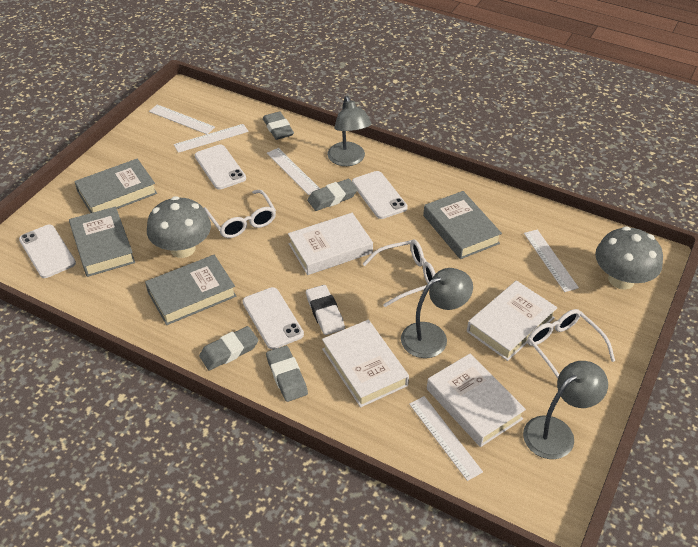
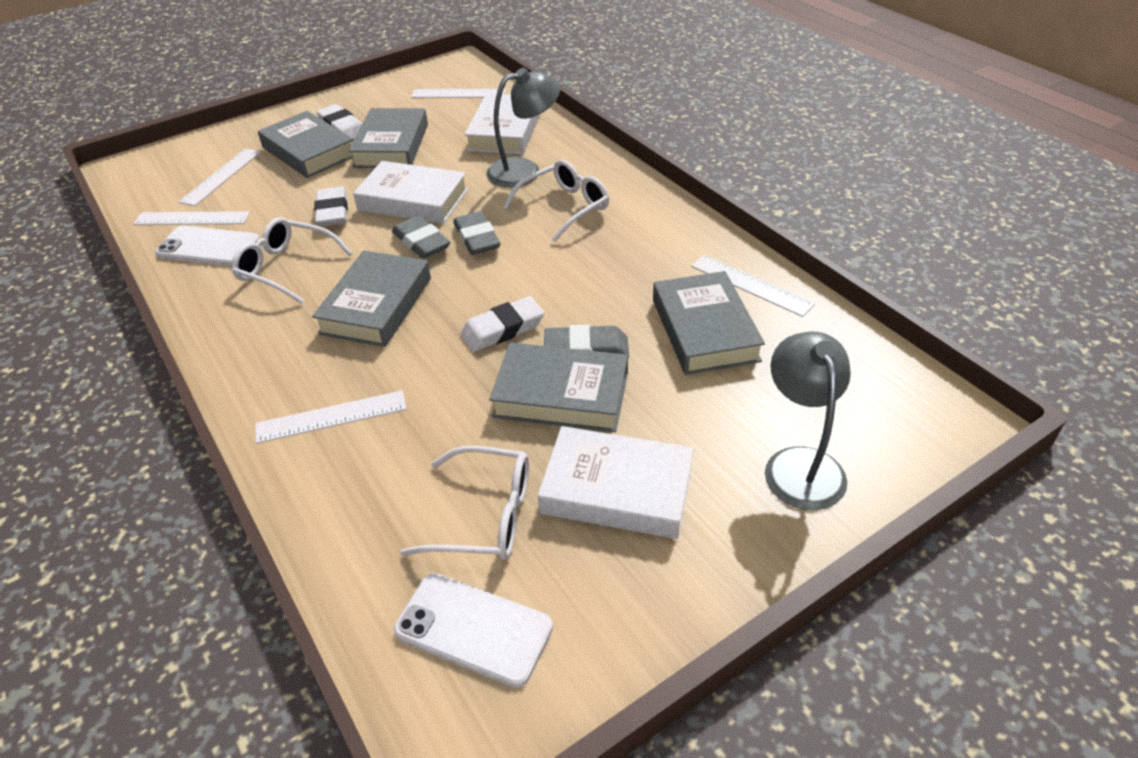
grey book: 4 -> 5
grey eraser: 4 -> 3
grey lamp: 3 -> 2
grey mushroom: 2 -> 0
white book: 4 -> 3
white eraser: 1 -> 3
white phone: 4 -> 2

